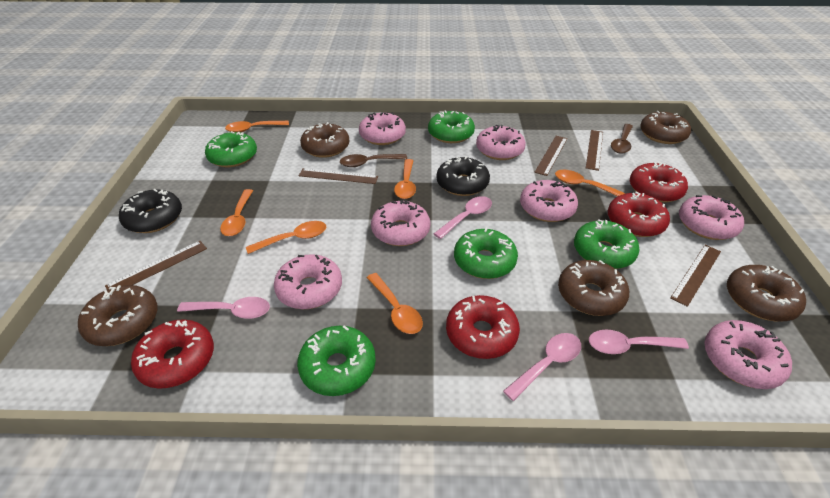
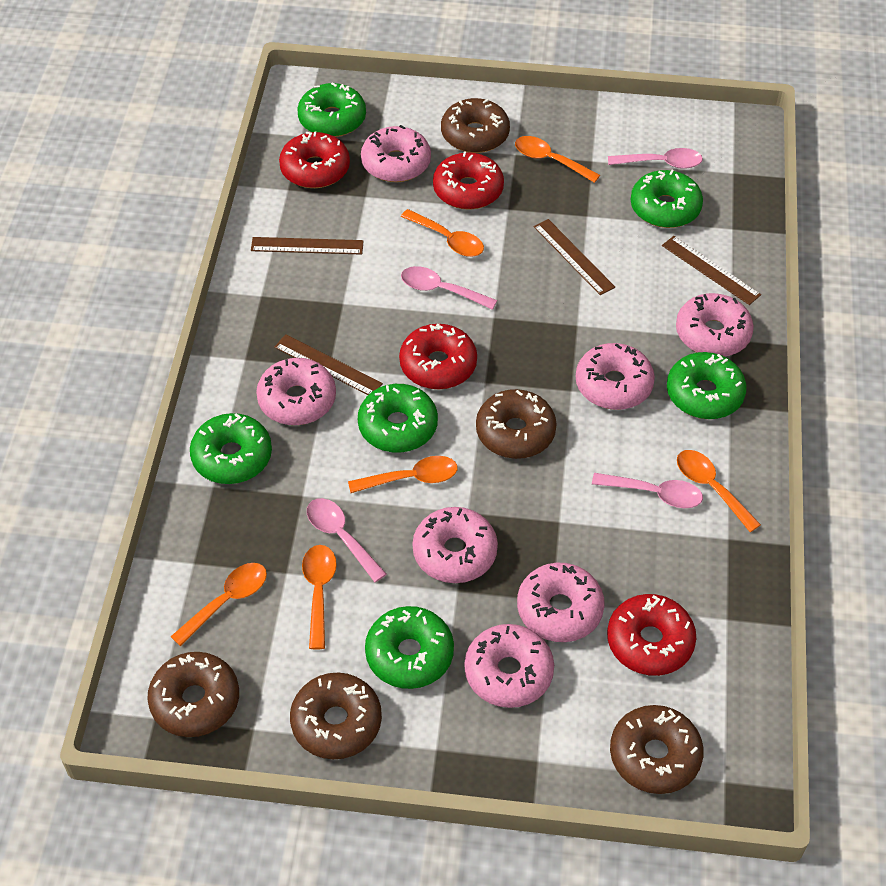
black donut: 2 -> 0
brown ruler: 5 -> 4
brown spoon: 2 -> 0
green donut: 5 -> 6

